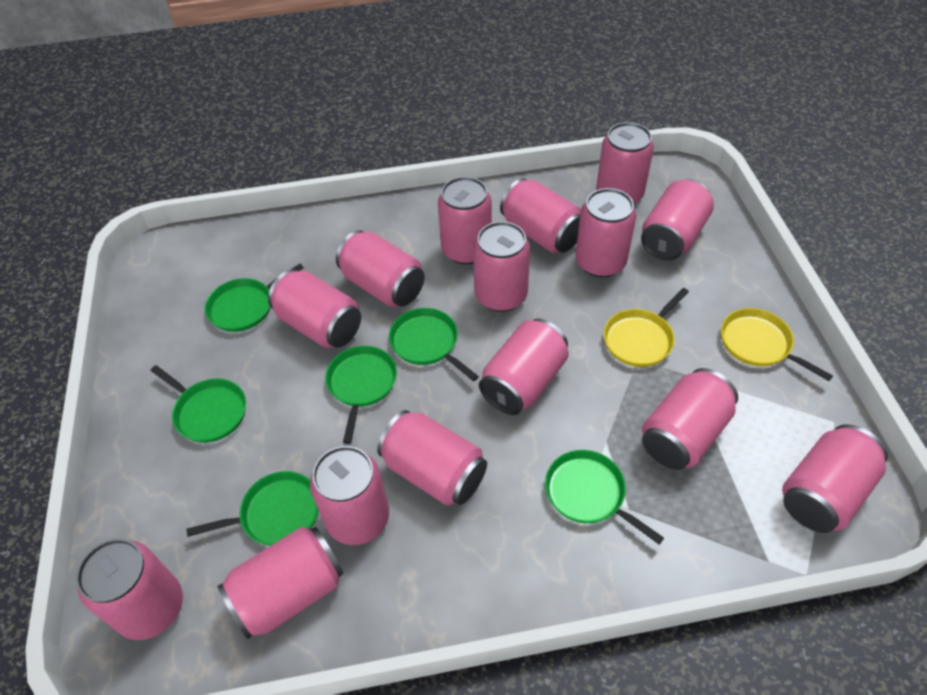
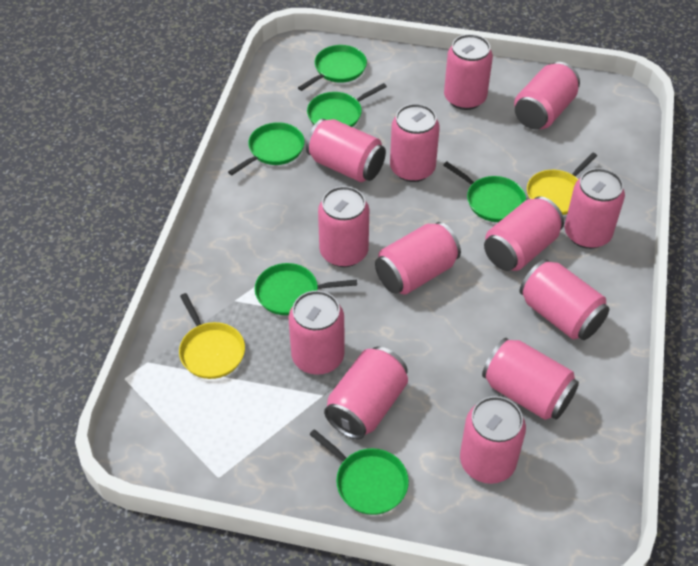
pink can: 15 -> 13

